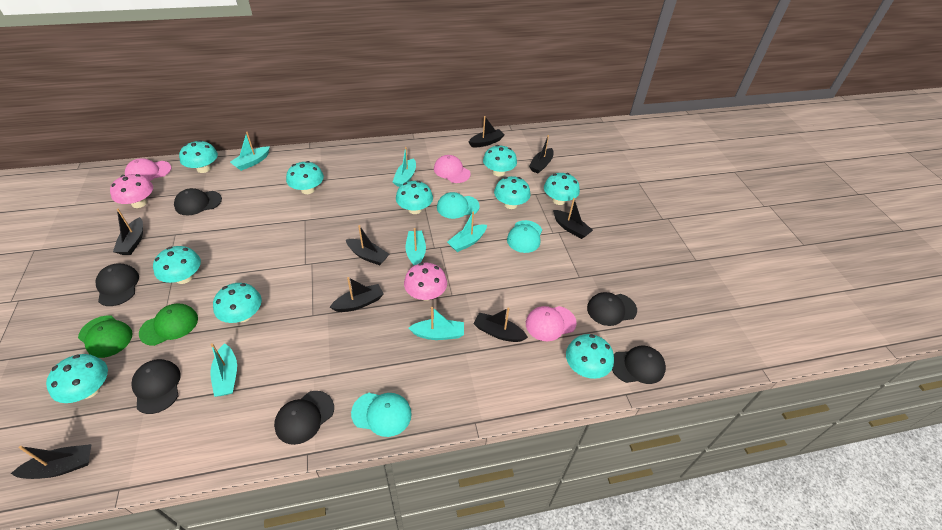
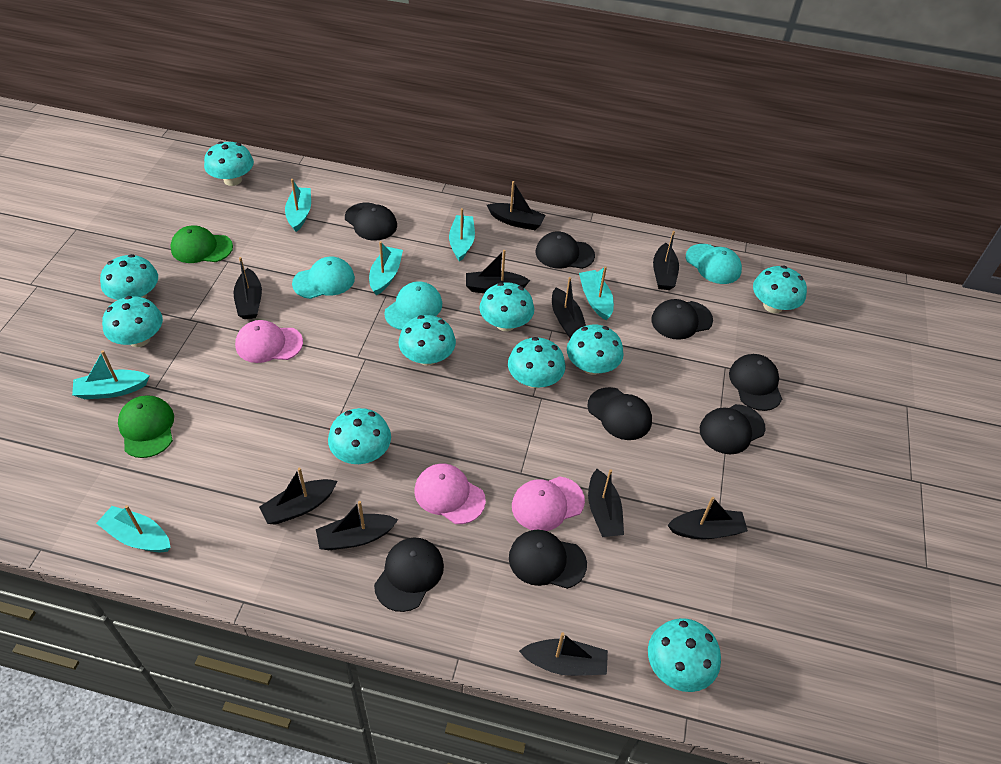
black boat: 8 -> 10
black cap: 6 -> 8
pink mushroom: 2 -> 0

